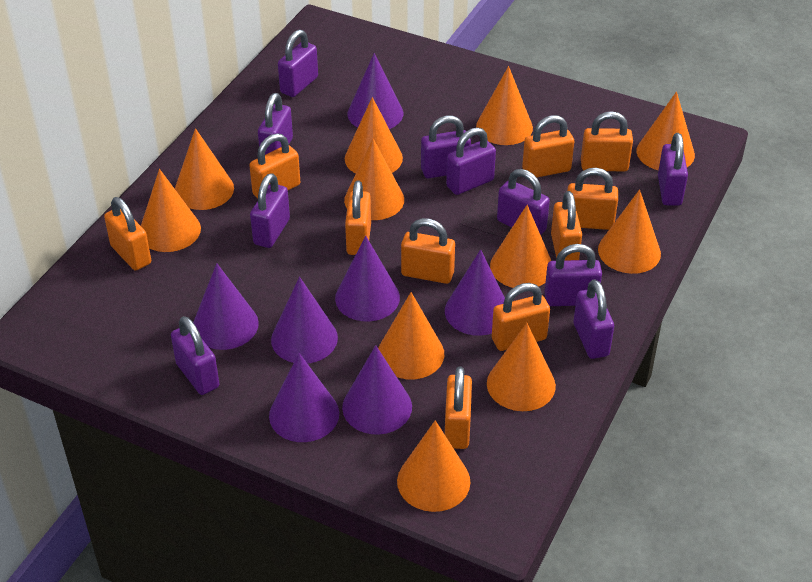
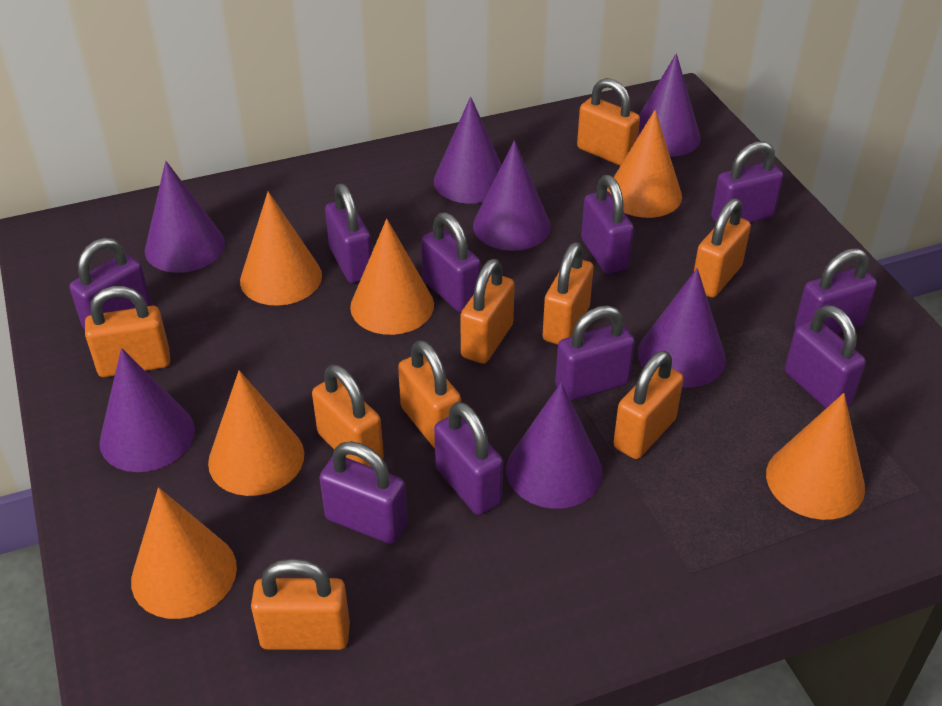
orange cone: 11 -> 6
orange padlock: 10 -> 9

